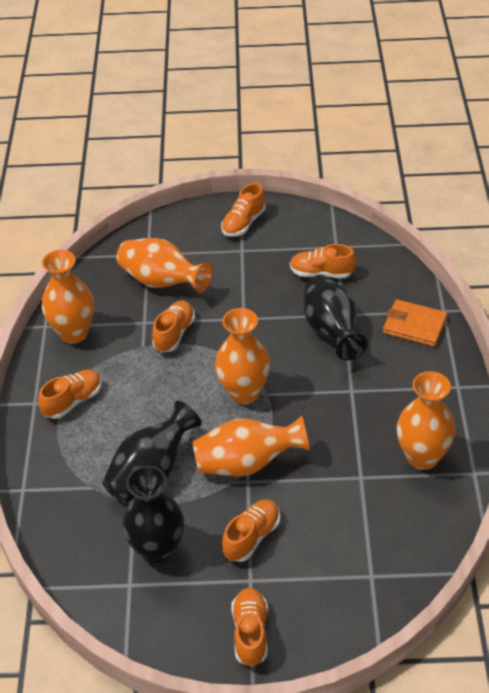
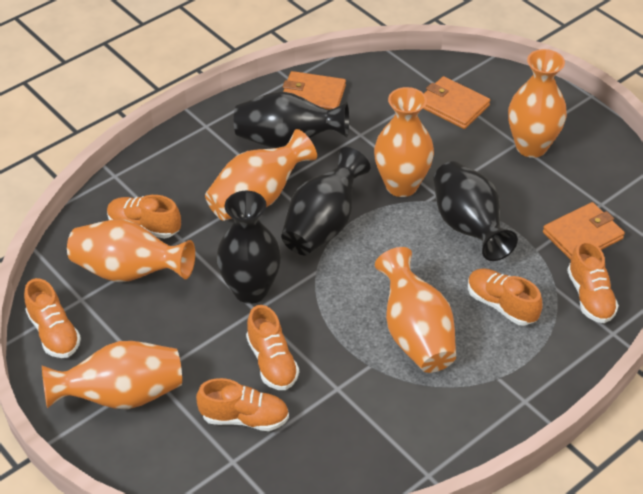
black vase: 3 -> 4
orange vase: 5 -> 6
orange wallet: 1 -> 3

